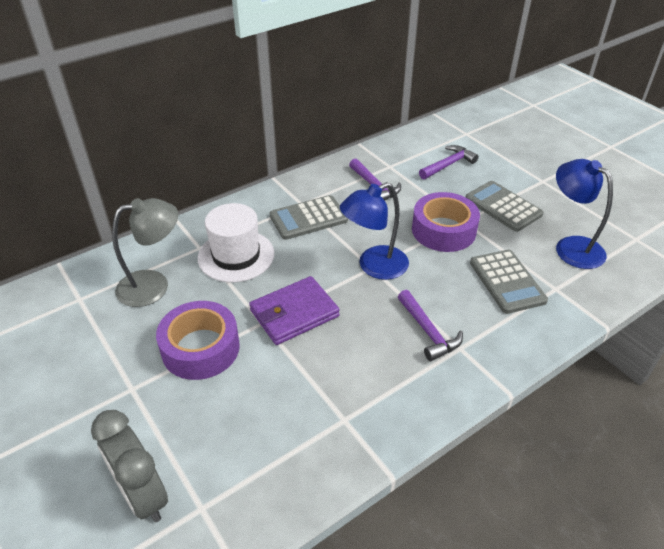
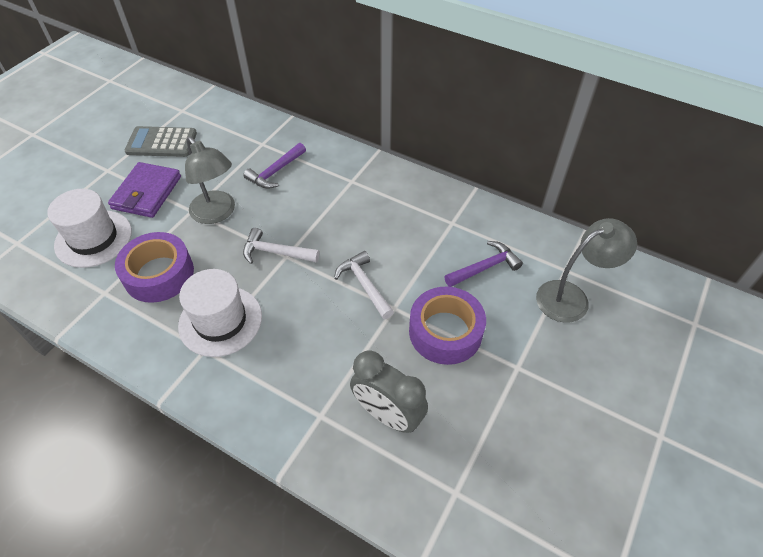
blue lamp: 2 -> 0
grey calculator: 3 -> 1
grey lamp: 1 -> 2
purple hammer: 3 -> 2
white hammer: 0 -> 2
white hat: 1 -> 2

